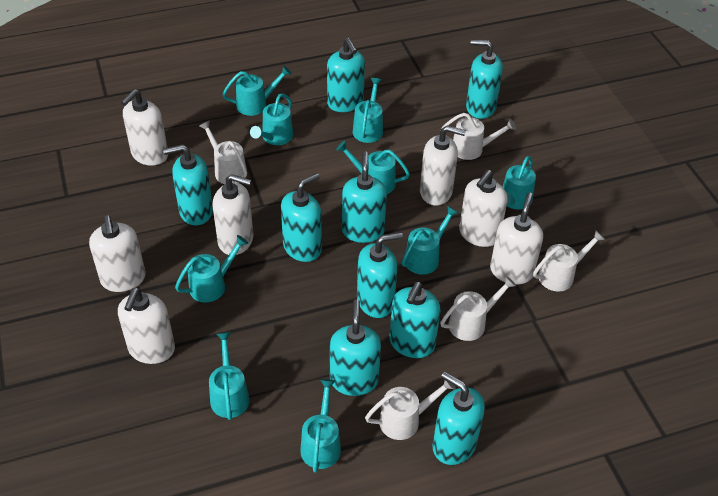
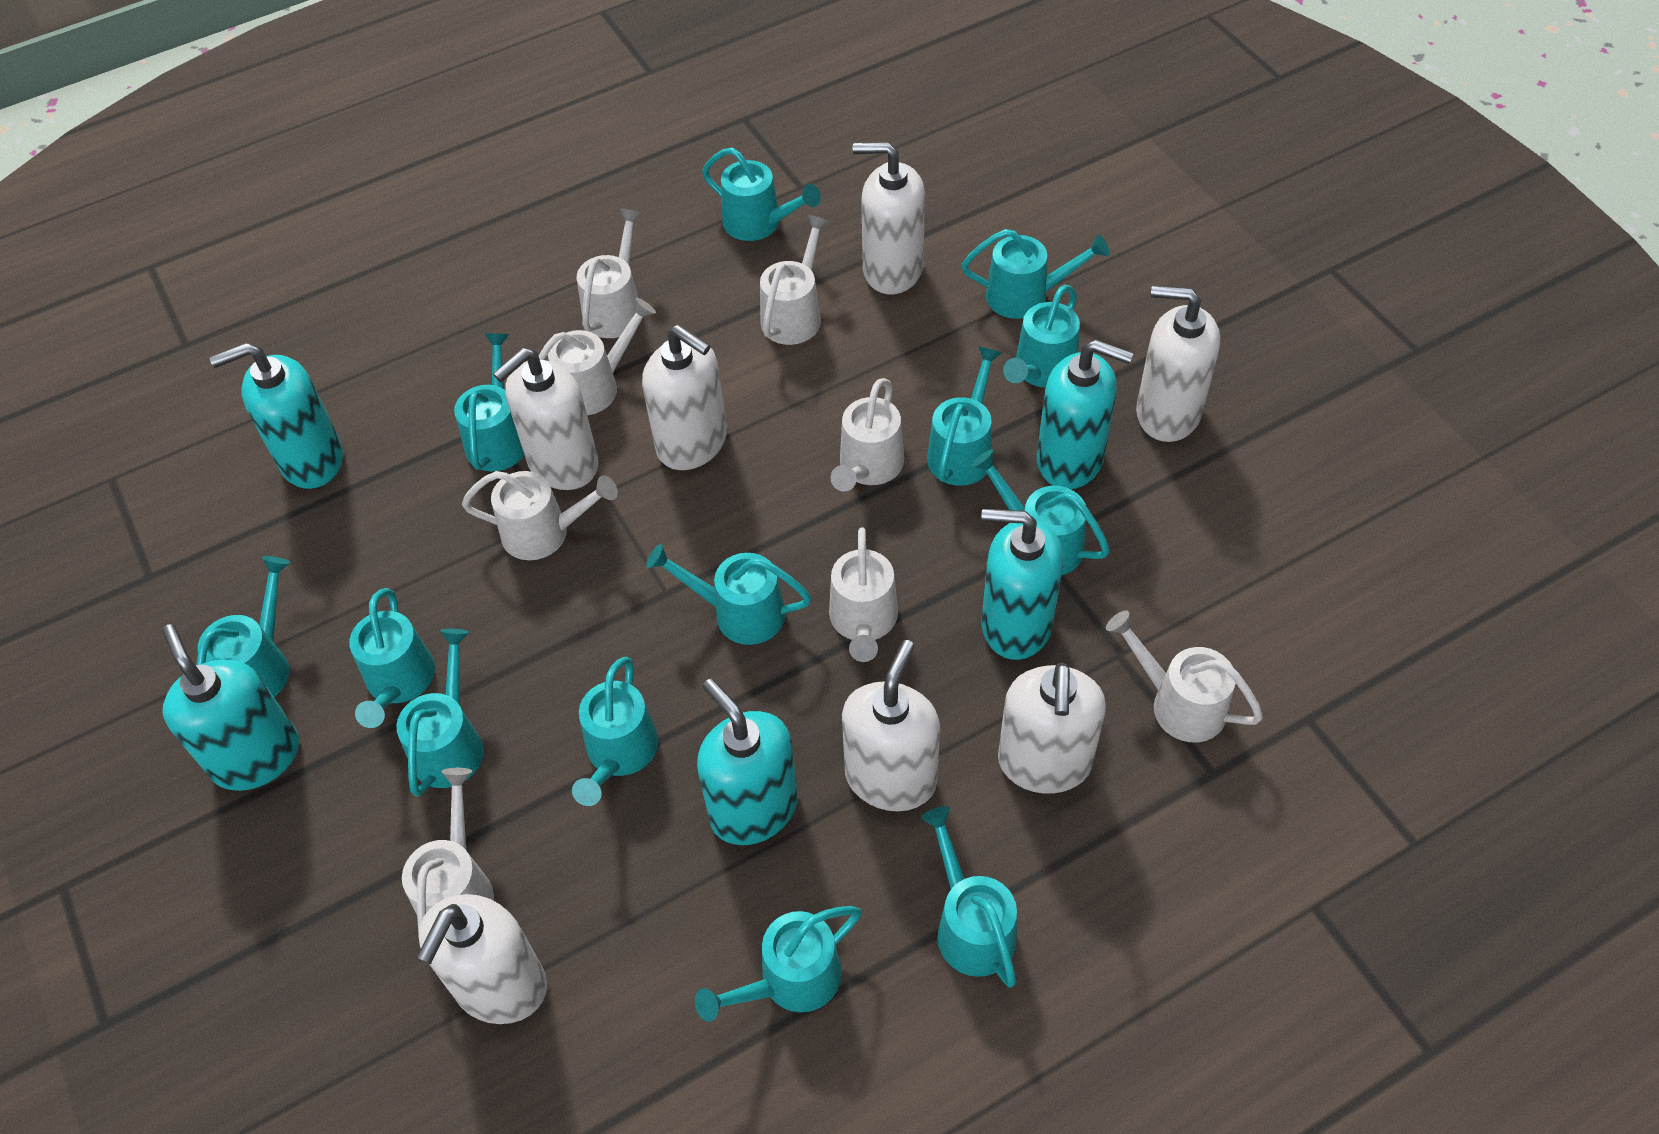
turquoise soap dispenser: 9 -> 5
turquoise watering can: 9 -> 13
white watering can: 5 -> 8

